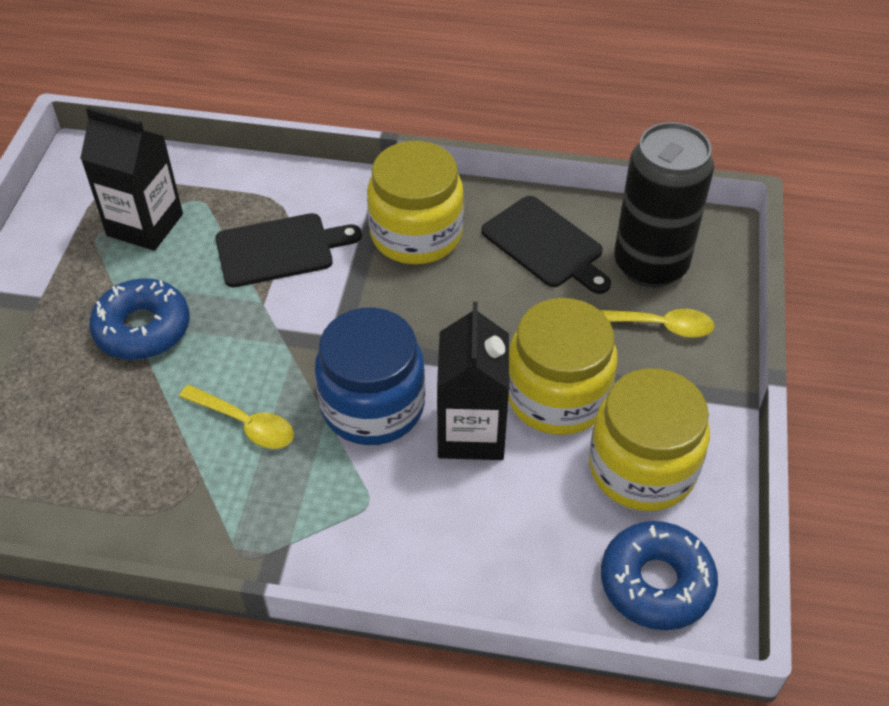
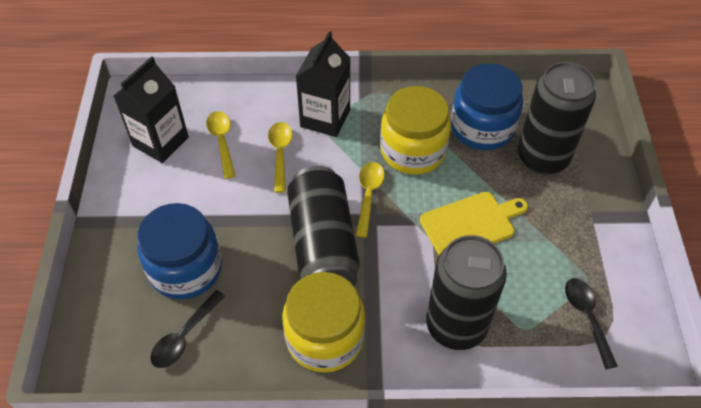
black can: 1 -> 3
black cutting board: 2 -> 0
black spoon: 0 -> 2
blue donut: 2 -> 0
blue jar: 1 -> 2
yellow cutting board: 0 -> 1
yellow jar: 3 -> 2
yellow spoon: 2 -> 3

